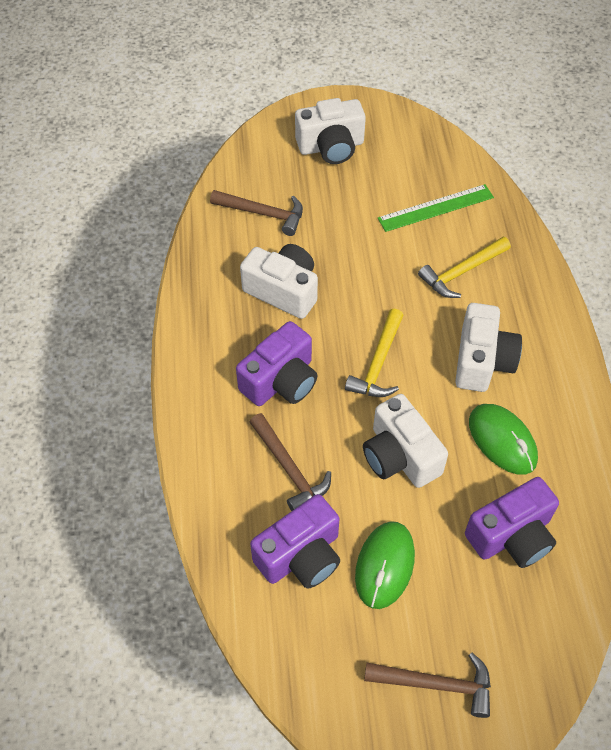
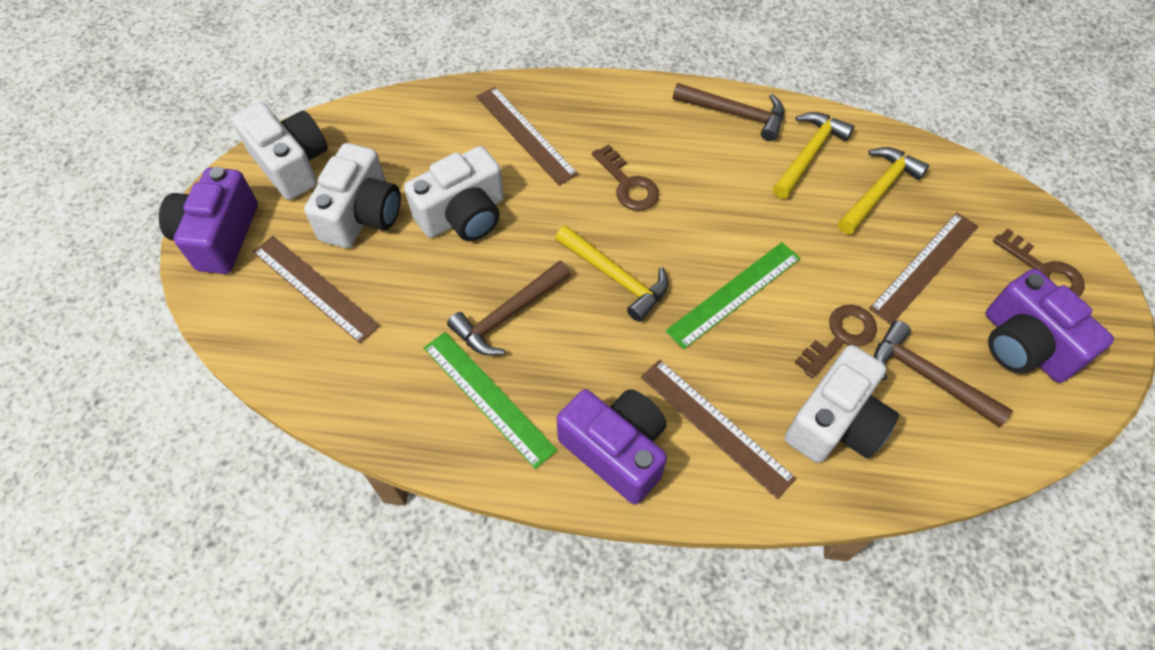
brown key: 0 -> 3
brown ruler: 0 -> 4
green mouse: 2 -> 0
green ruler: 1 -> 2
yellow hammer: 2 -> 3

